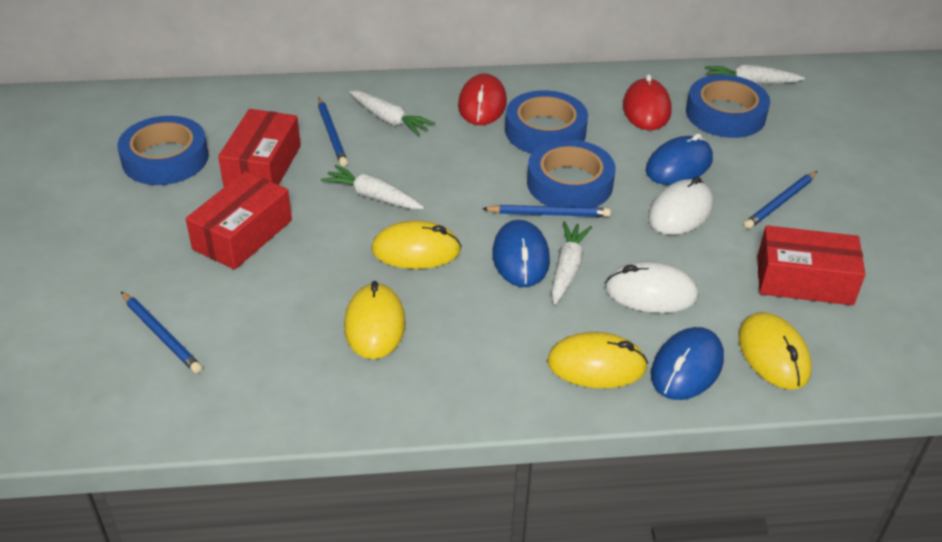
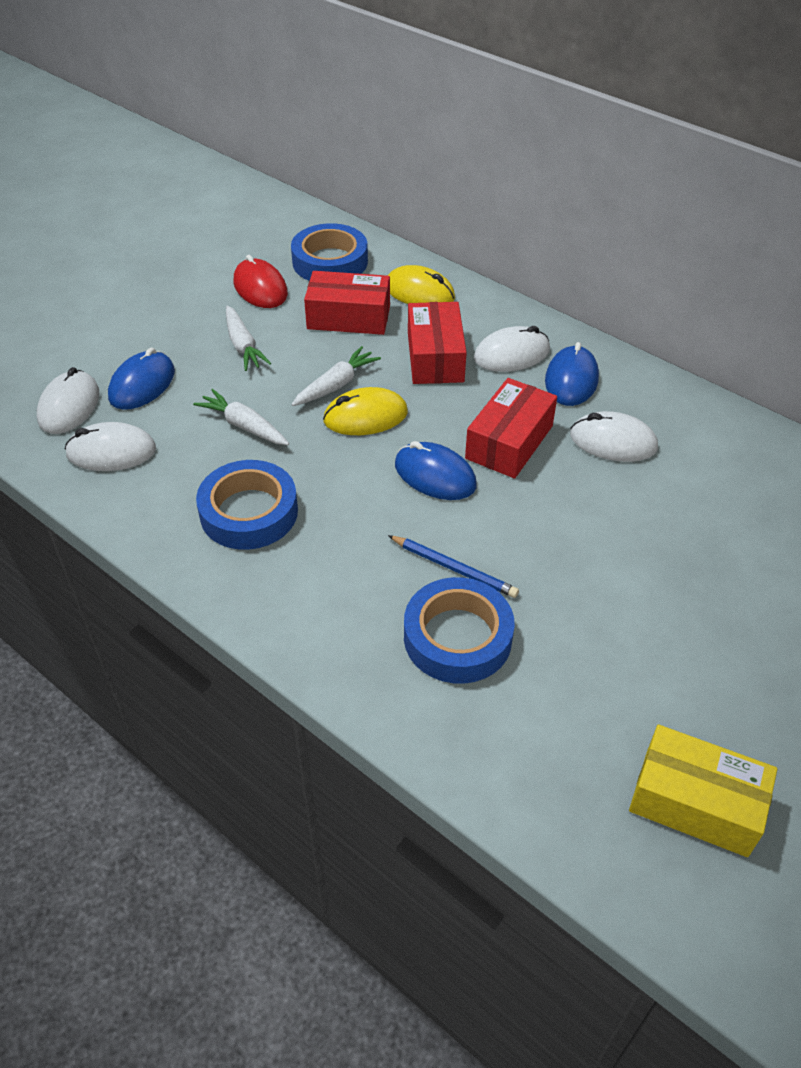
blue pencil: 4 -> 1
blue tape: 4 -> 3
red mouse: 2 -> 1
white carrot: 4 -> 3
white mouse: 2 -> 4
yellow box: 0 -> 1
yellow mouse: 4 -> 2

